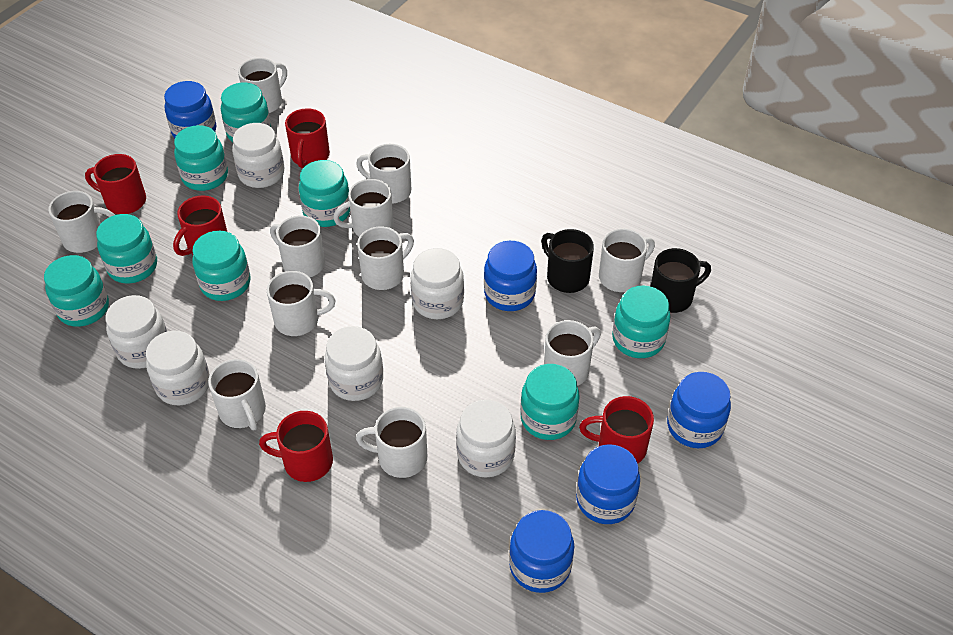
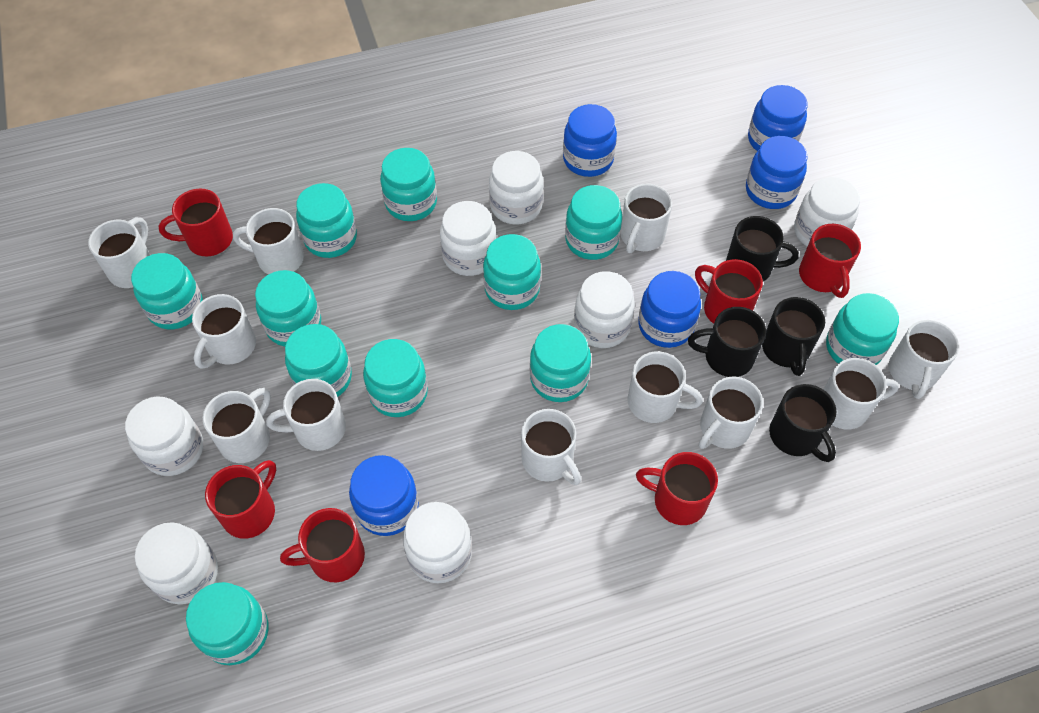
black mug: 2 -> 4
red mug: 5 -> 6
turquoise jar: 8 -> 11
white jar: 6 -> 7

